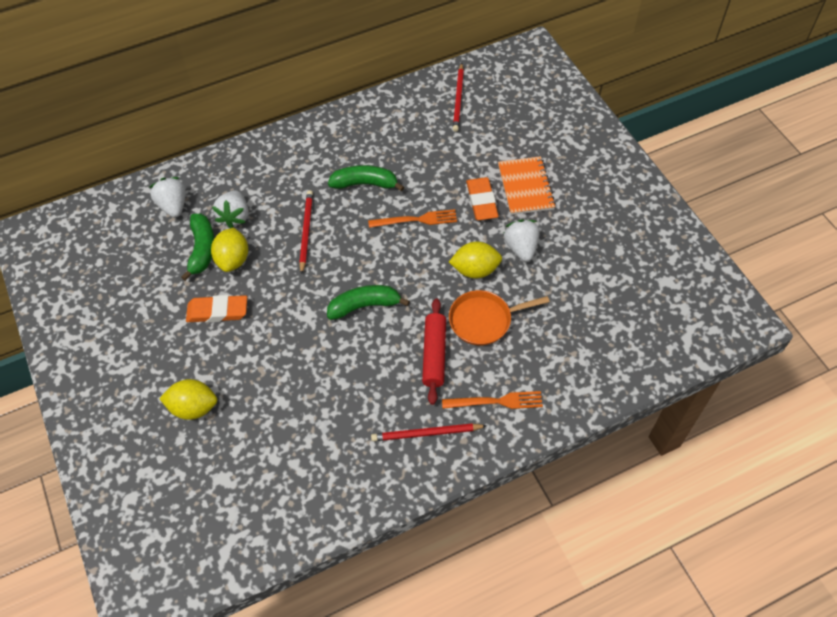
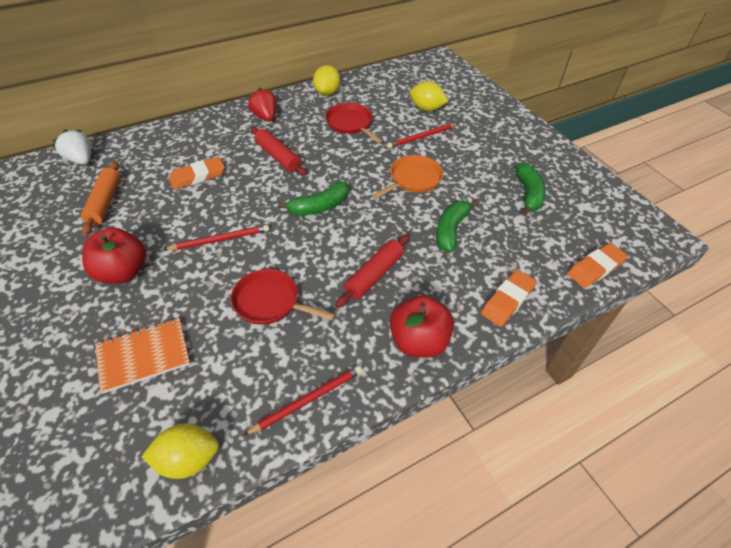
orange eraser: 2 -> 3
orange fork: 2 -> 0
orange rolling pin: 0 -> 1
red apple: 0 -> 2
red pan: 0 -> 2
red rolling pin: 1 -> 2
red strawberry: 0 -> 1
white strawberry: 3 -> 1

